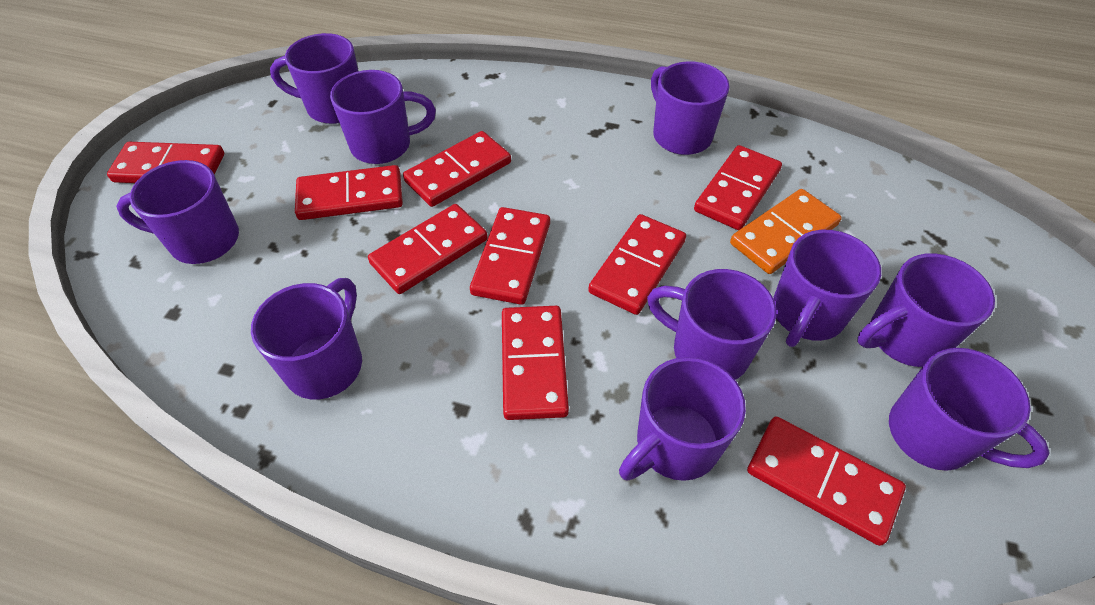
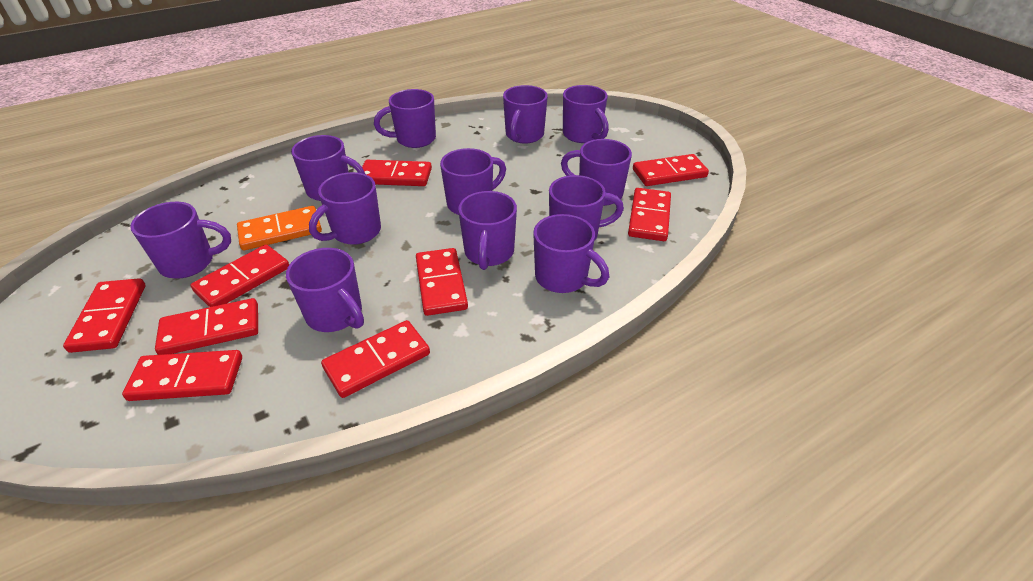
purple mug: 10 -> 12

